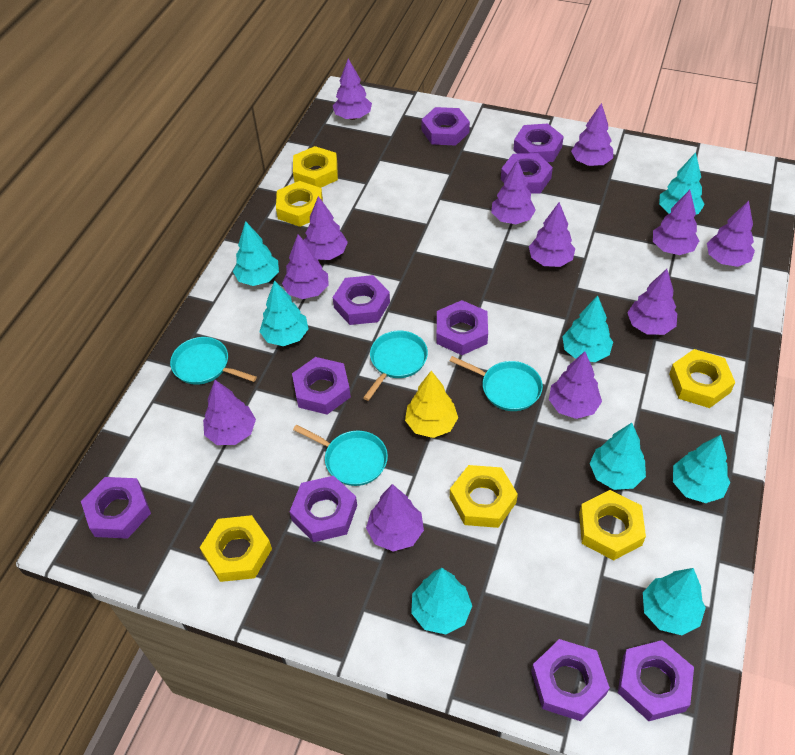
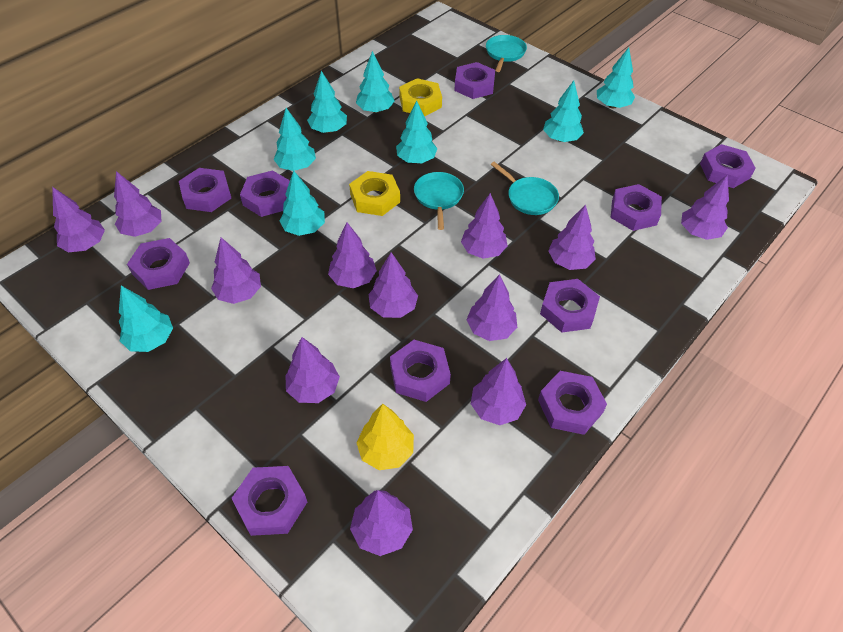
turquoise pan: 4 -> 3
yellow nut: 6 -> 2

